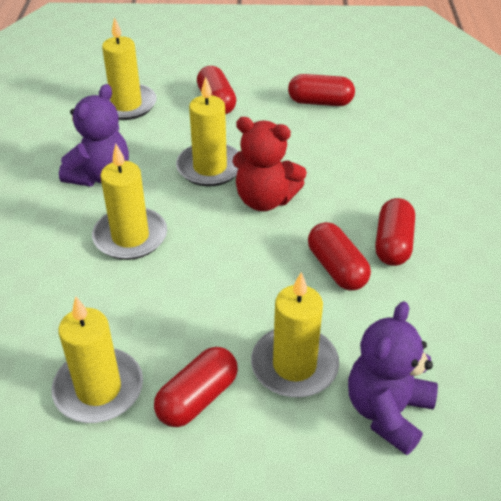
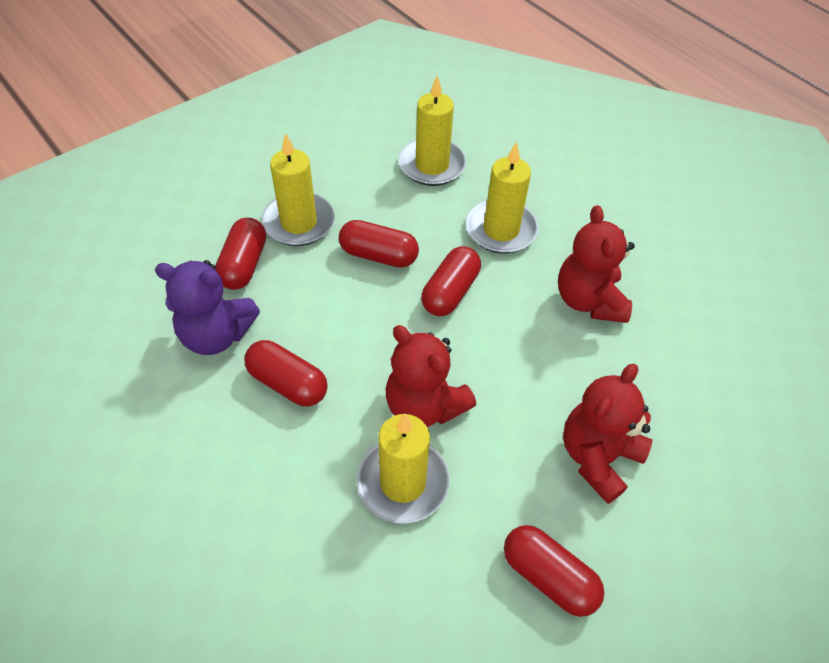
purple teddy bear: 2 -> 1
red teddy bear: 1 -> 3
yellow candle: 5 -> 4

